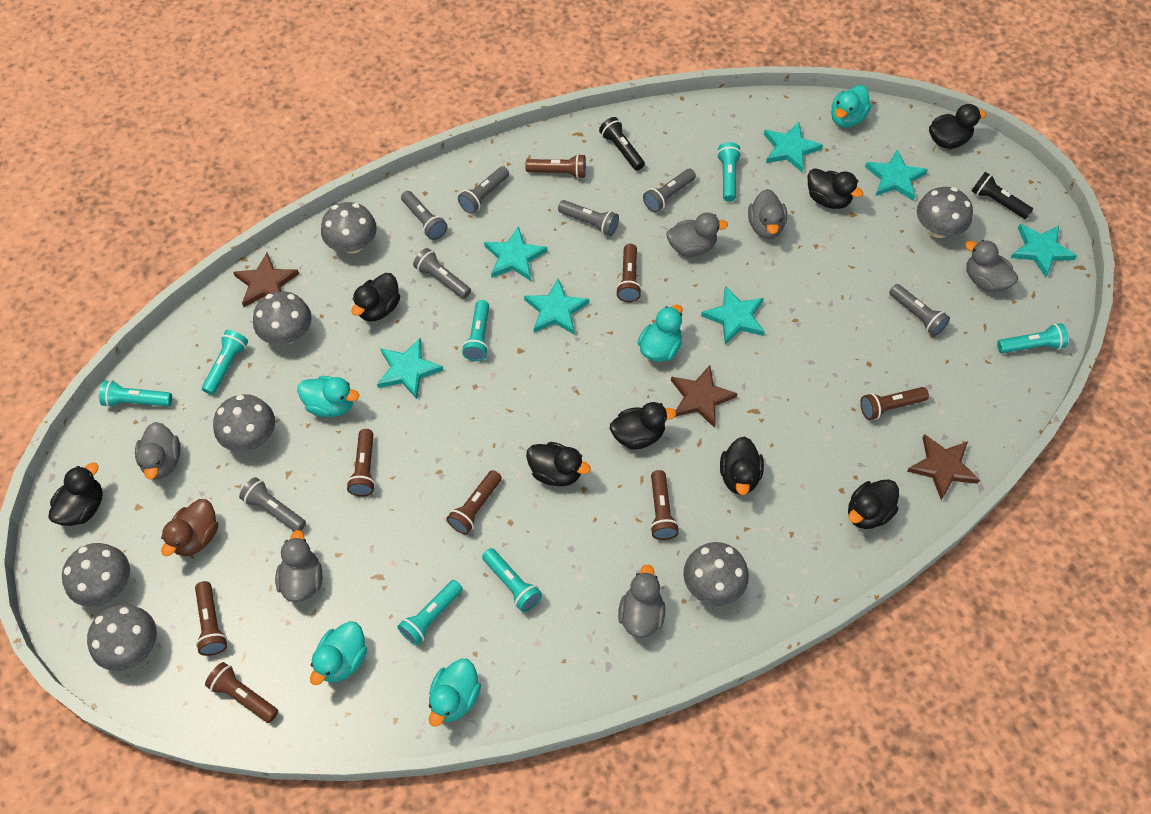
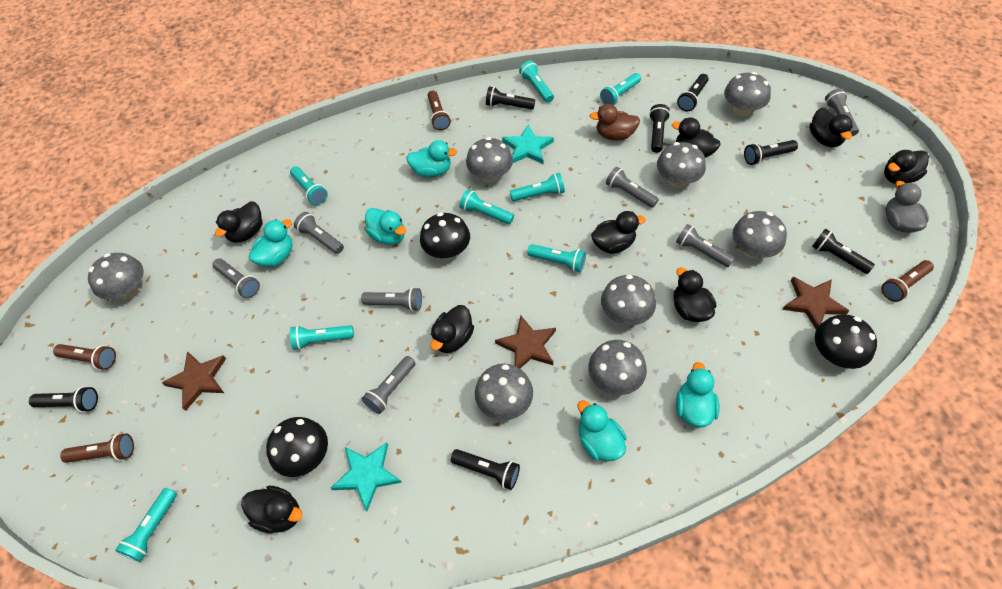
black flashlight: 2 -> 7
black mushroom: 0 -> 3
brown flashlight: 8 -> 4
grey duck: 6 -> 1
grey mushroom: 7 -> 8
turquoise flashlight: 7 -> 8
turquoise star: 7 -> 2

